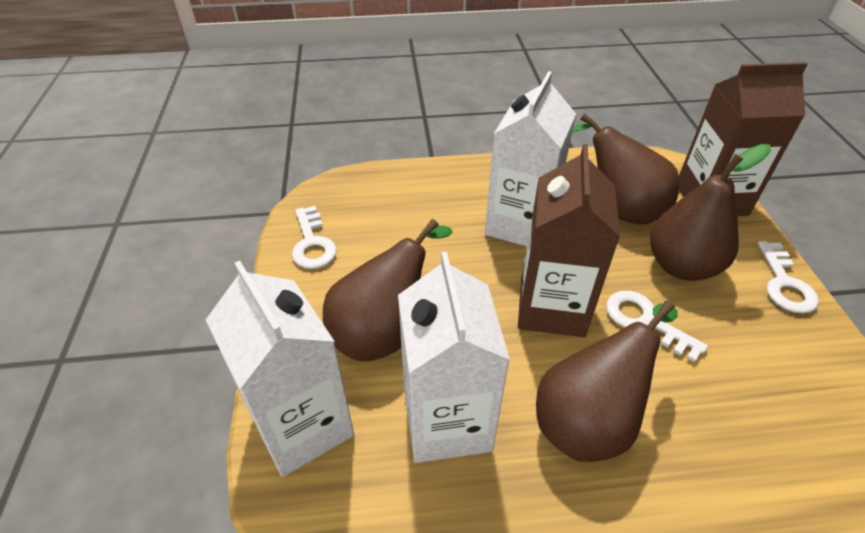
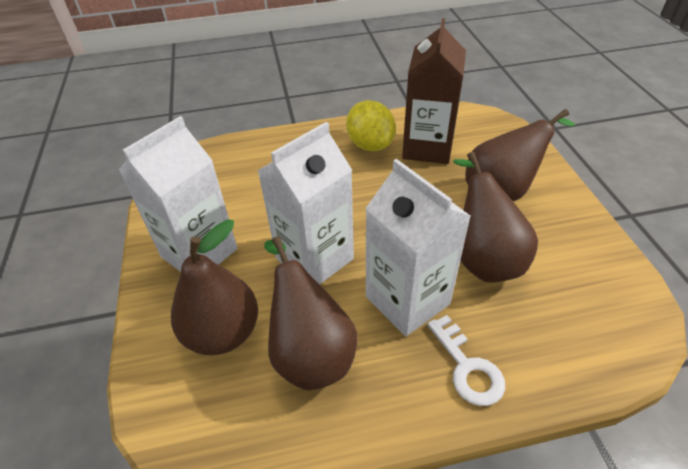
brown carton: 2 -> 1
white key: 3 -> 1
yellow lemon: 0 -> 1

